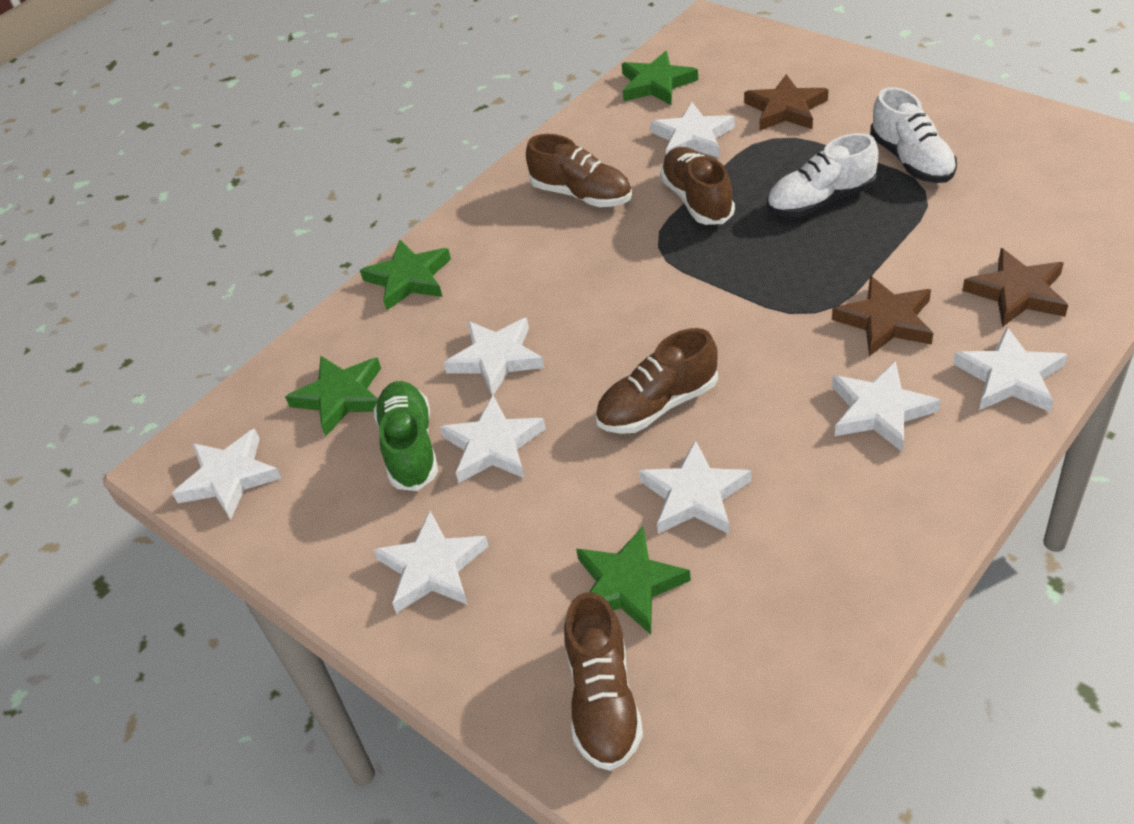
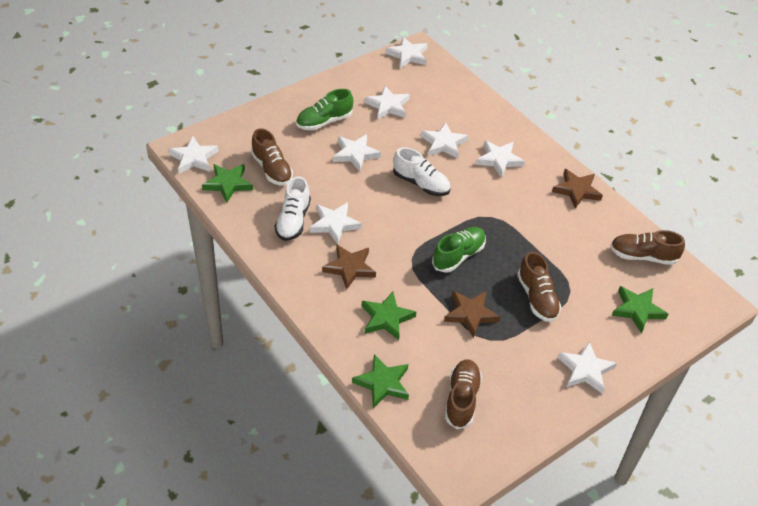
green shoe: 1 -> 2

